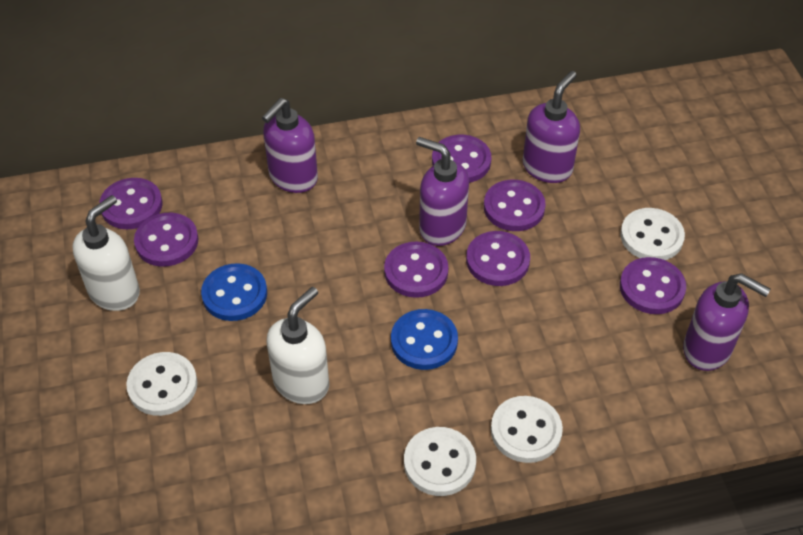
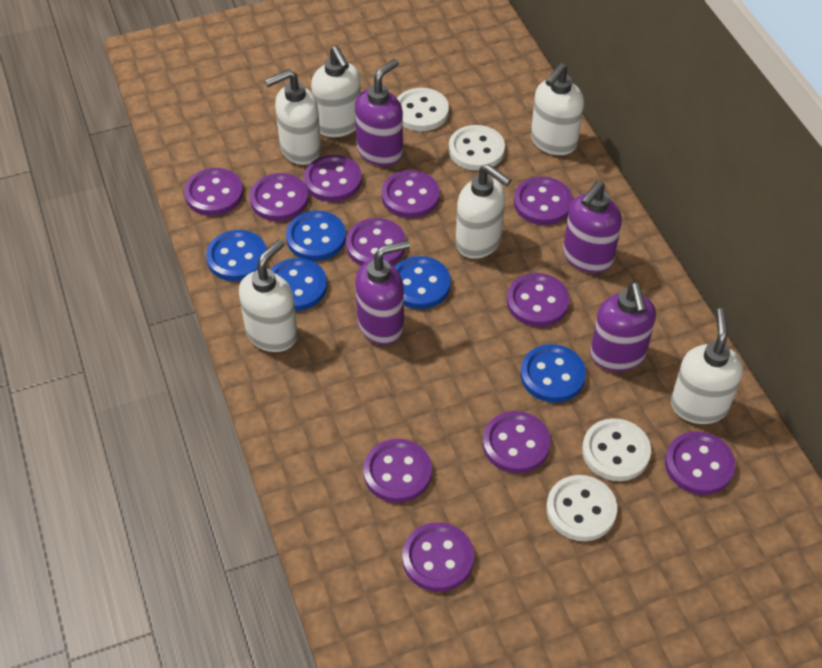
blue button: 2 -> 5
purple button: 7 -> 11
white soap dispenser: 2 -> 6

